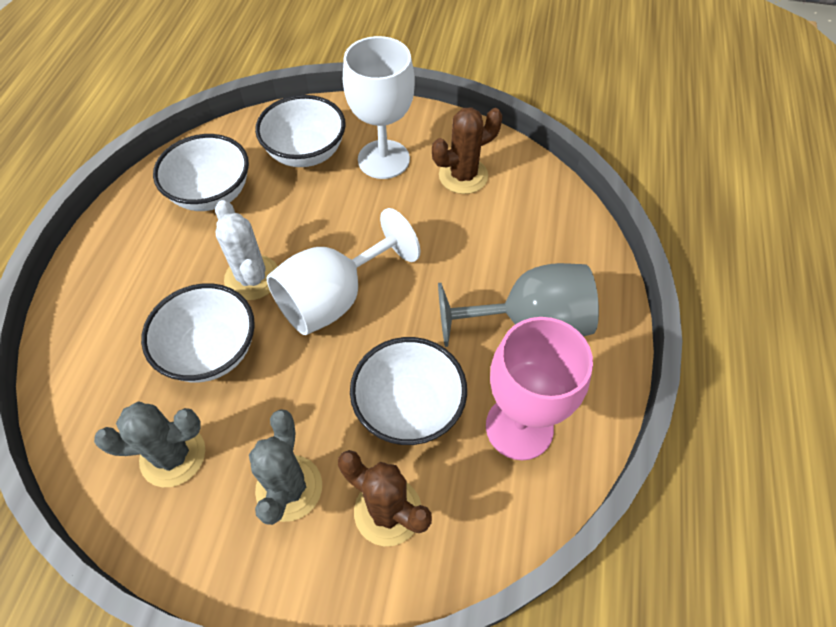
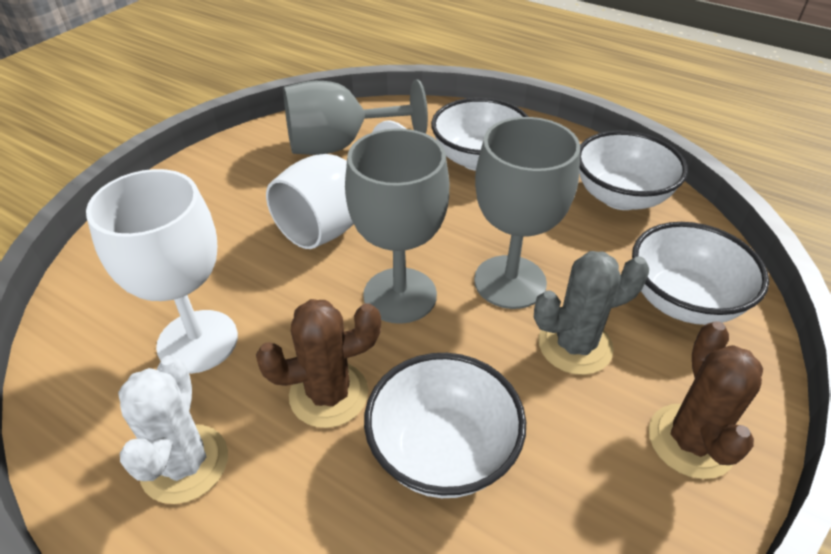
grey cactus: 2 -> 1
grey goblet: 1 -> 3
pink goblet: 1 -> 0

